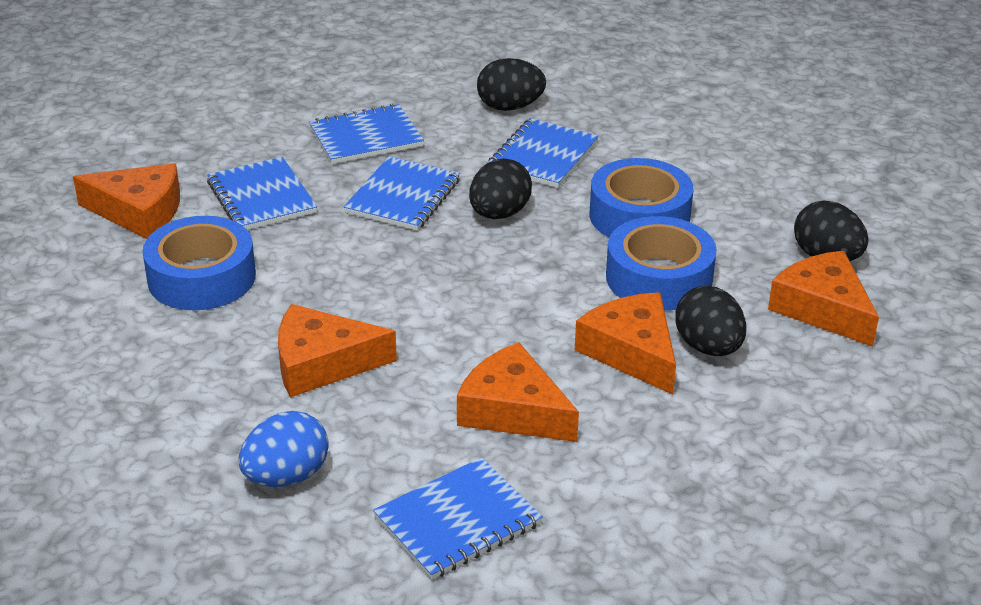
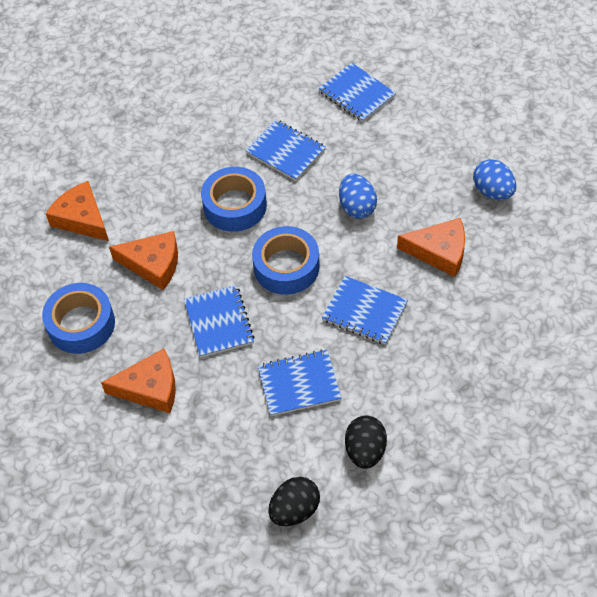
black egg: 4 -> 2
blue egg: 1 -> 2
orange cheese: 5 -> 4

